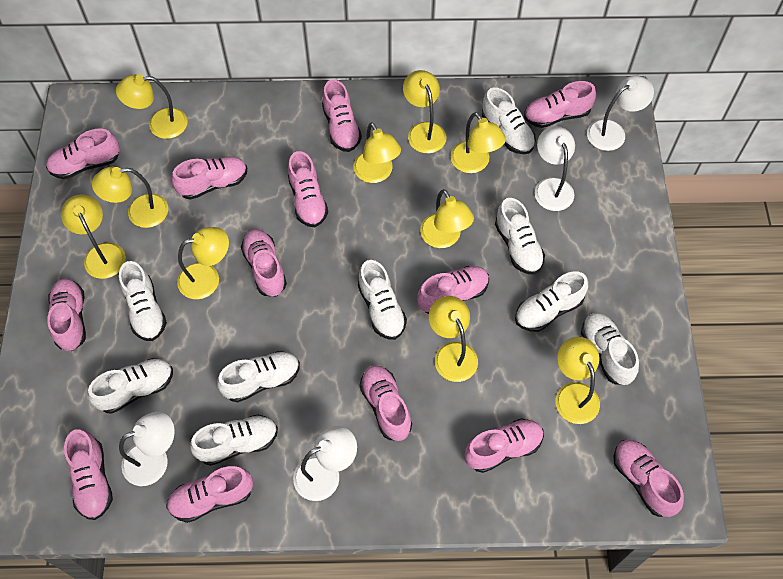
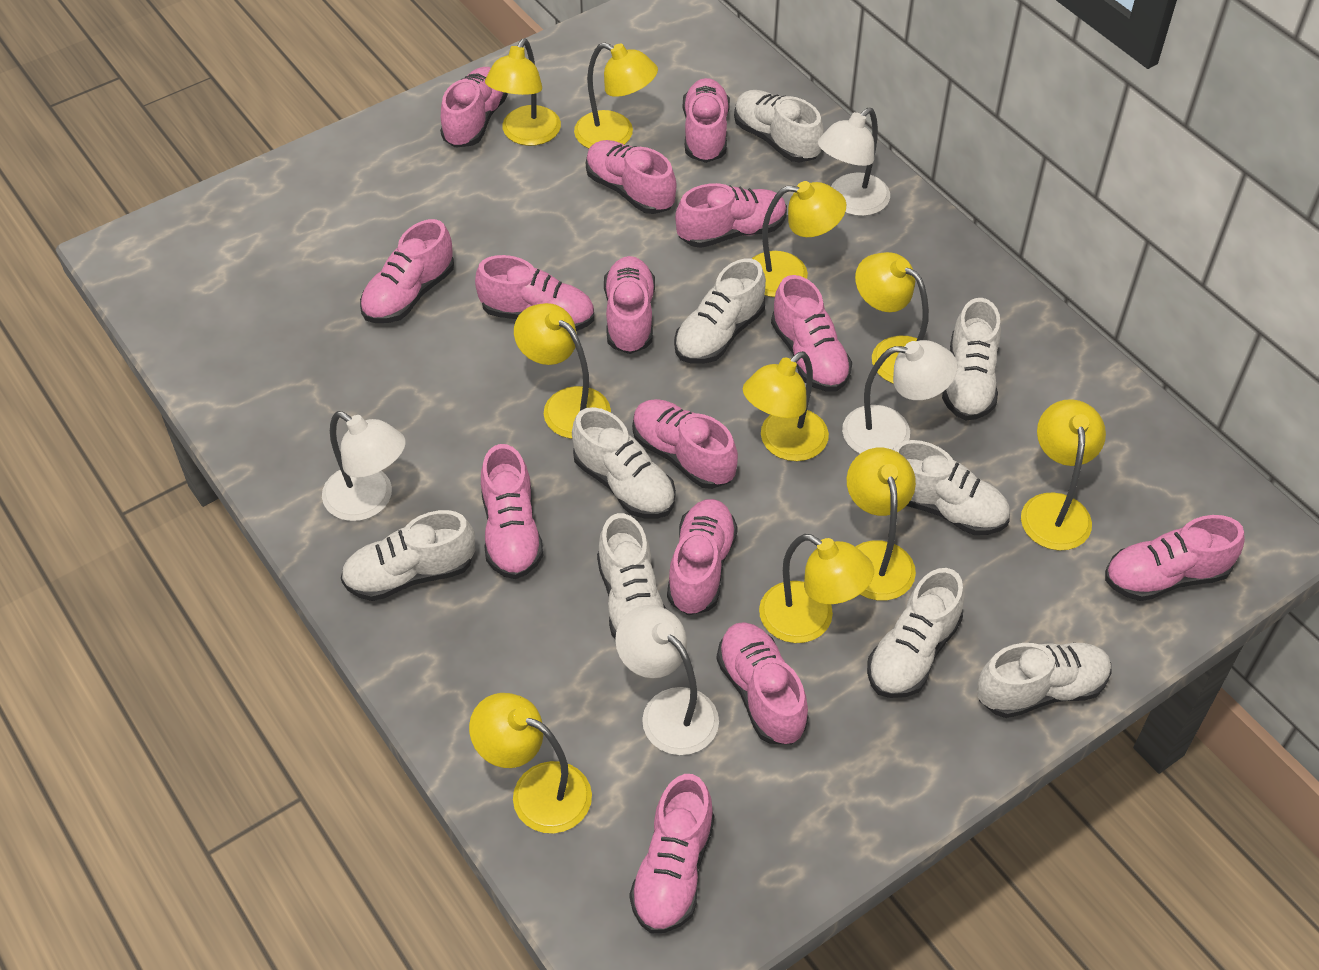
pink shoe: 13 -> 14

